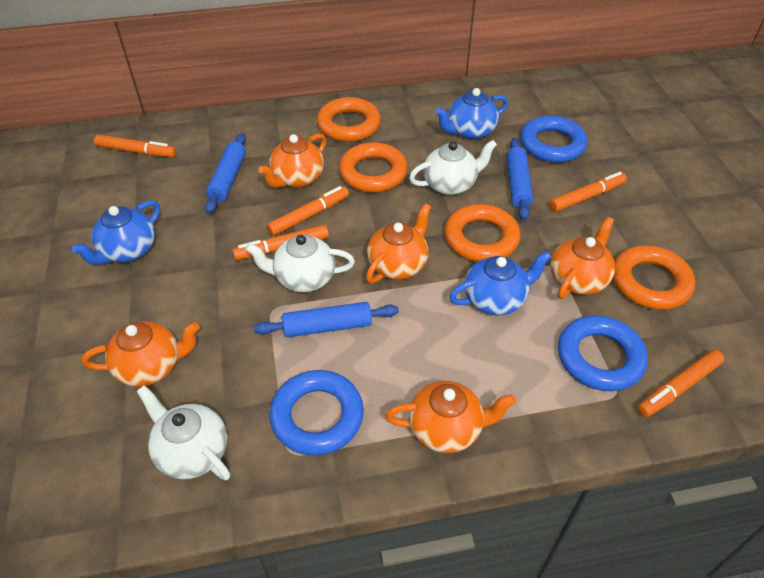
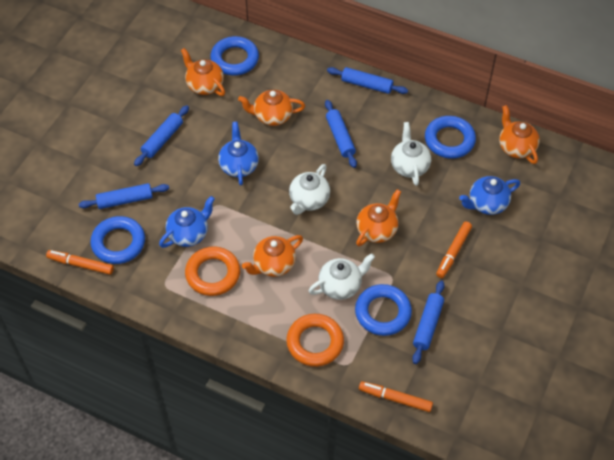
blue ring: 3 -> 4
blue rolling pin: 3 -> 5
orange marker: 5 -> 3
orange ring: 4 -> 2

